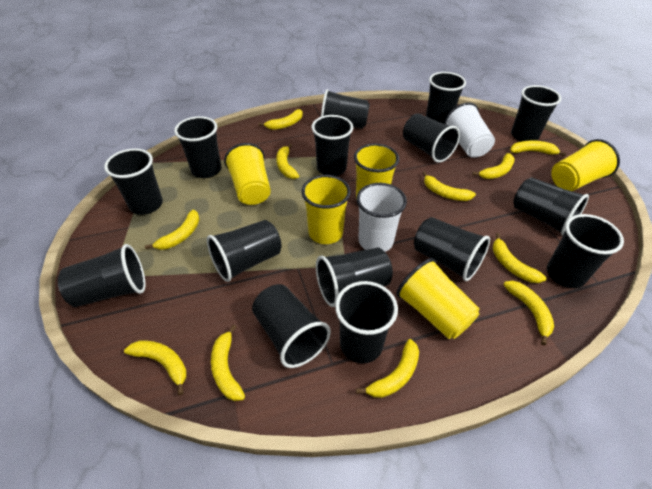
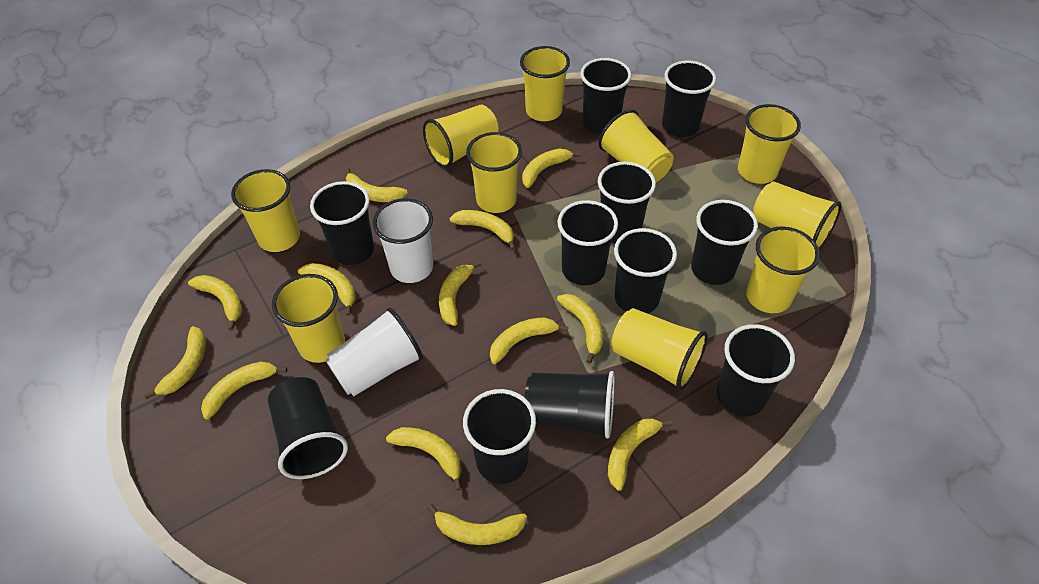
black cup: 15 -> 11
yellow banana: 11 -> 13
yellow cup: 5 -> 10

